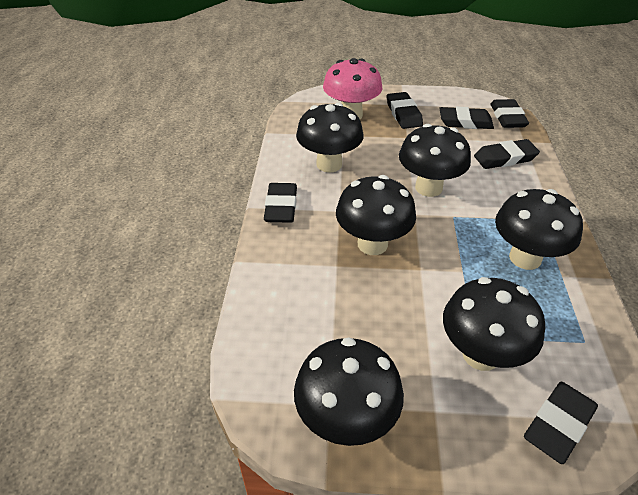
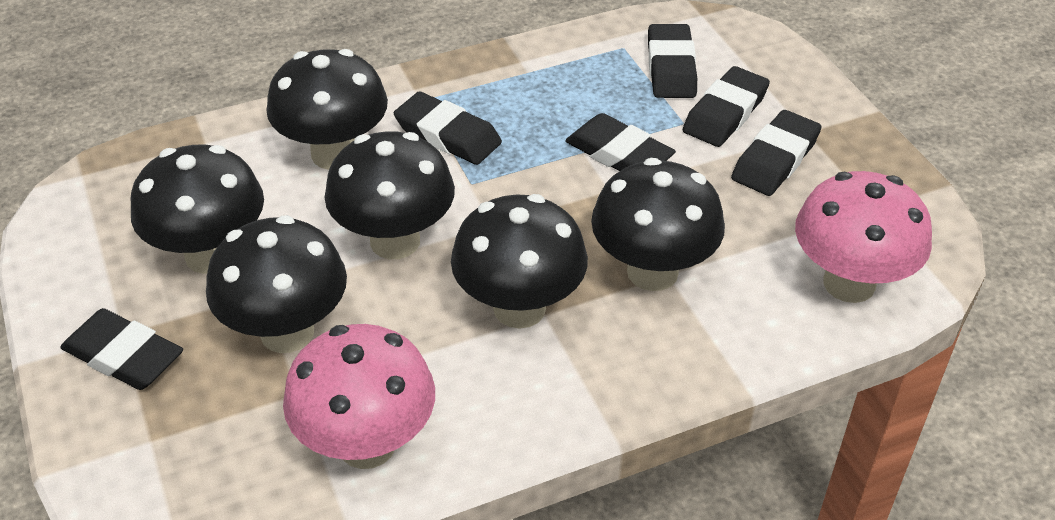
pink mushroom: 1 -> 2

